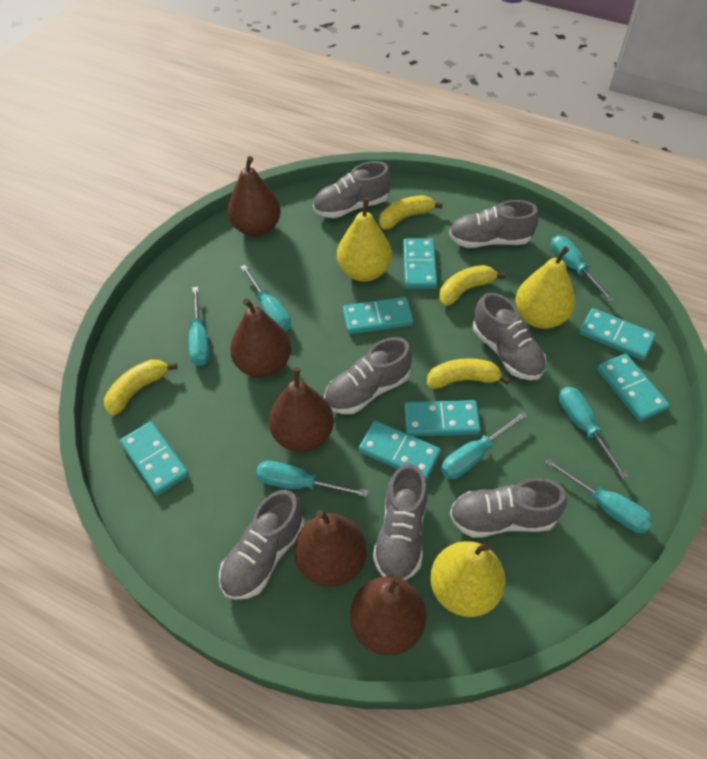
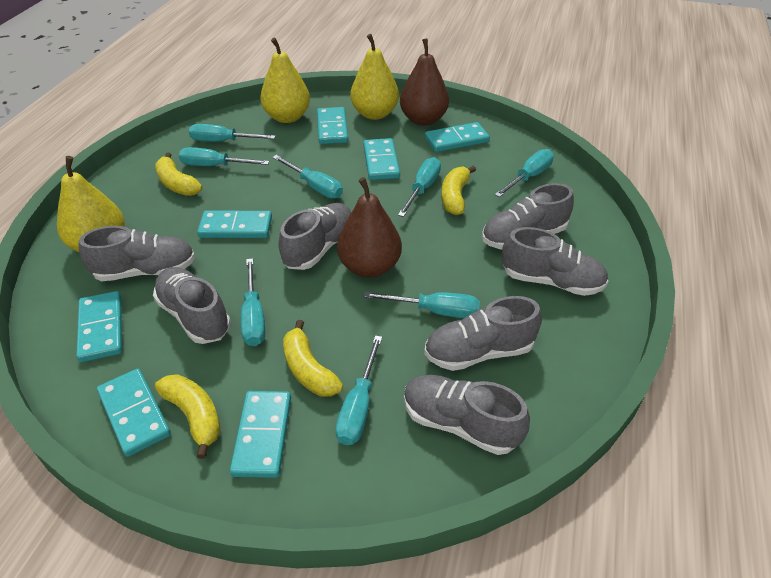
brown pear: 5 -> 2
turquoise screwdriver: 7 -> 8

